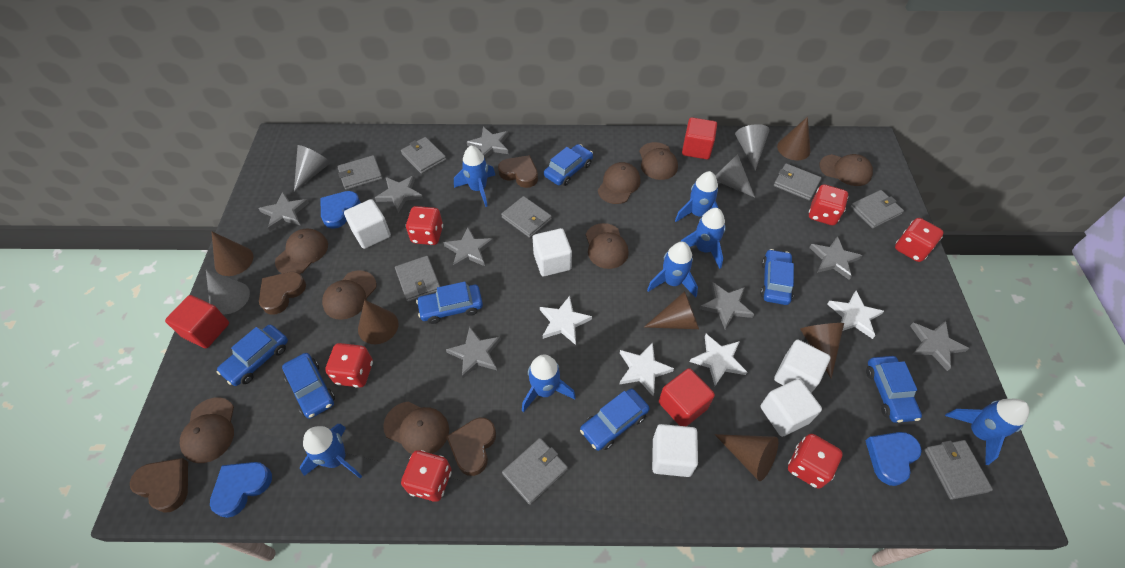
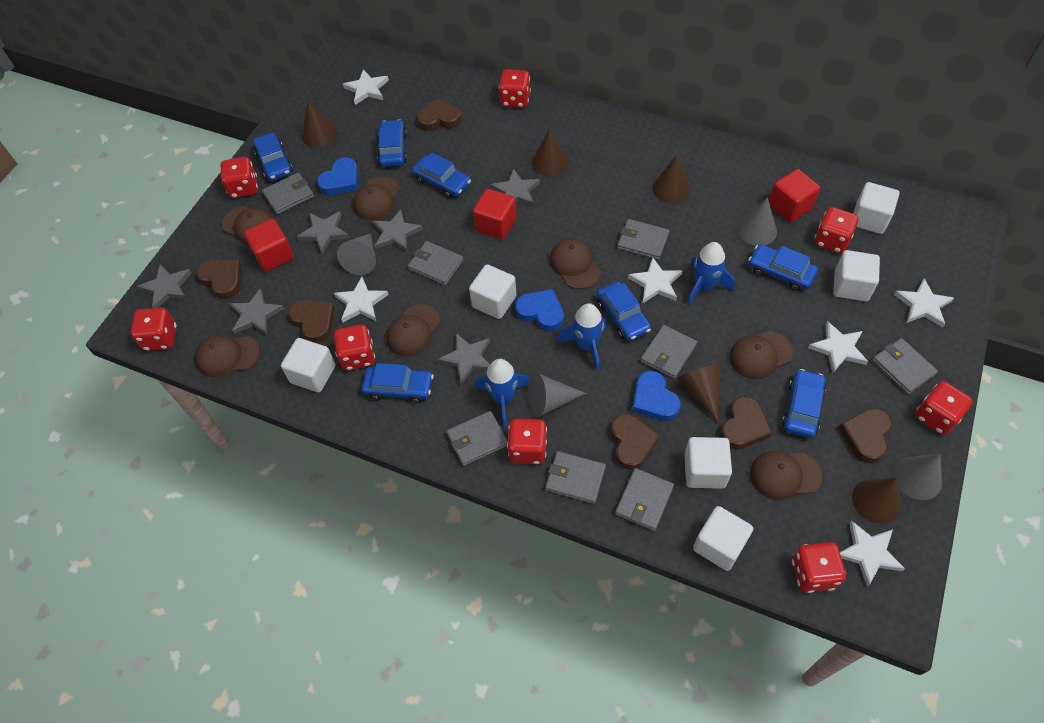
blue rocket: 7 -> 3
brown cap: 8 -> 7
brown cone: 6 -> 5
brown heart: 4 -> 6
grey star: 8 -> 6
red dice: 6 -> 8
white cube: 5 -> 6
white star: 4 -> 6

